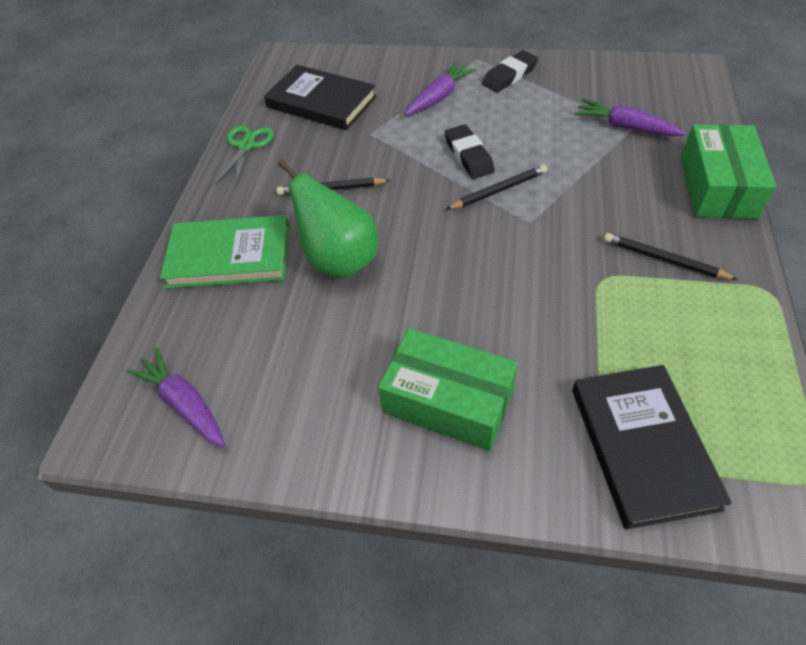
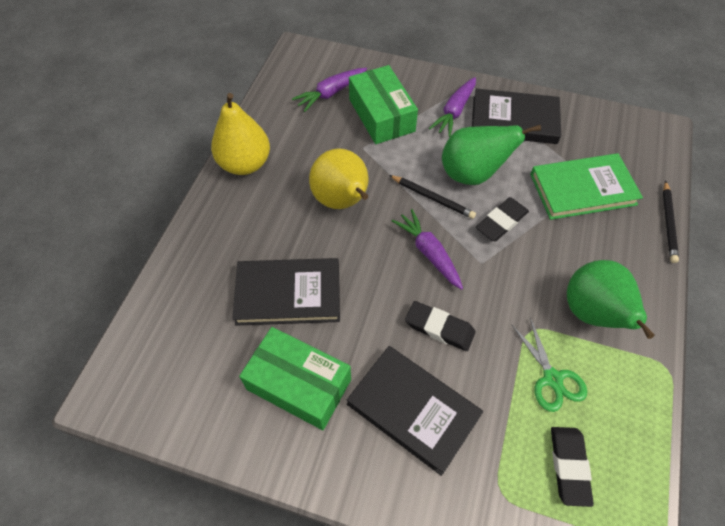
black book: 2 -> 3
black eraser: 2 -> 3
black pencil: 3 -> 2
green pear: 1 -> 2
yellow pear: 0 -> 2

